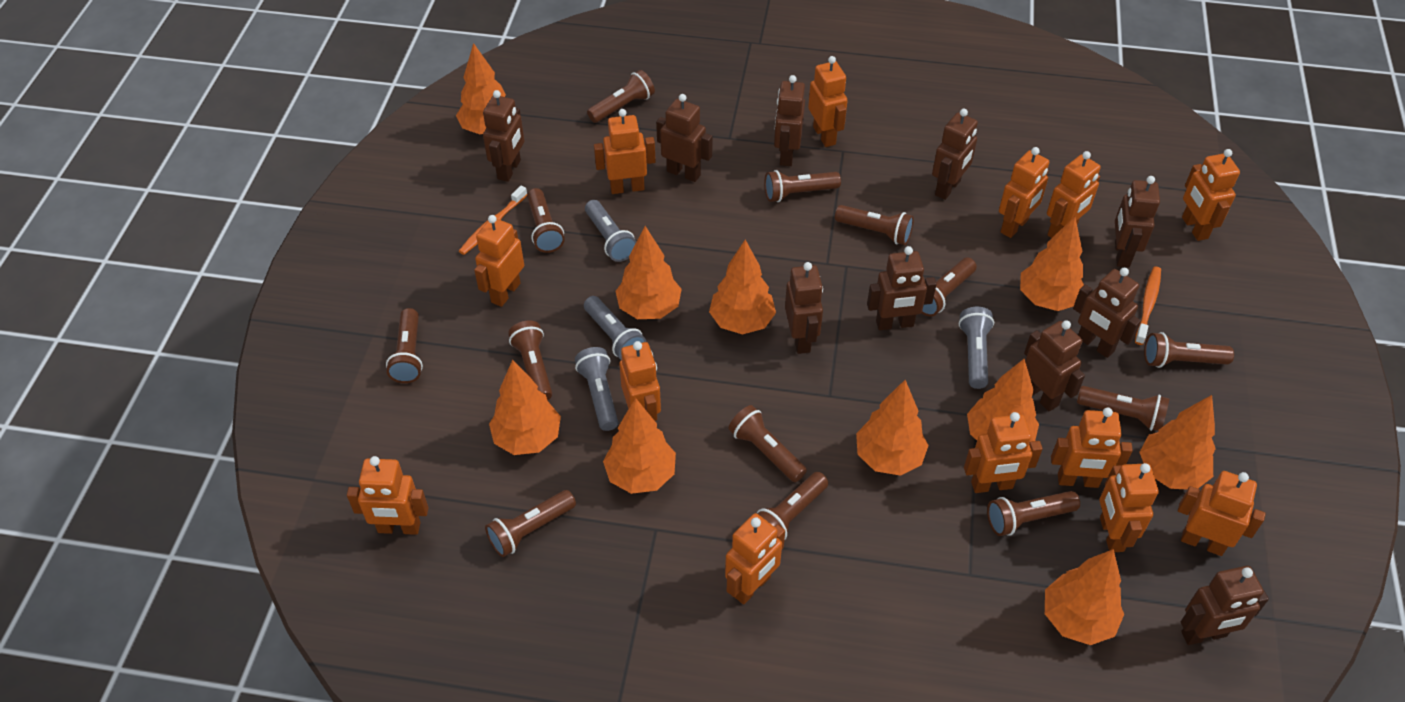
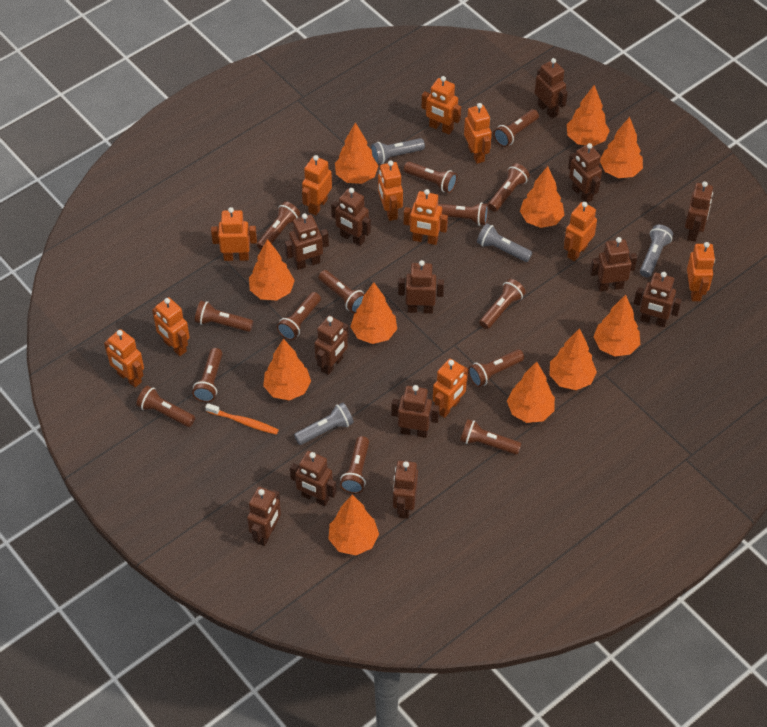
brown flashlight: 13 -> 14
brown robot: 10 -> 13
orange robot: 13 -> 11
orange toothbrush: 2 -> 1
orange tree: 10 -> 11

